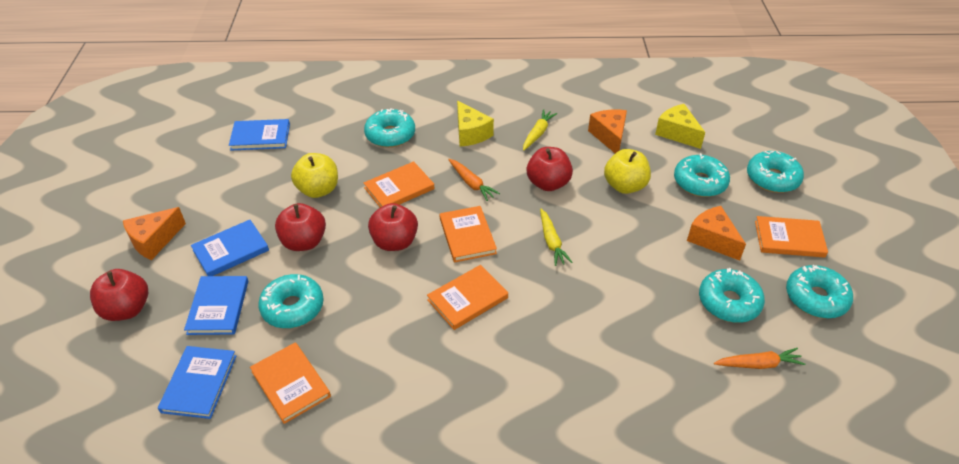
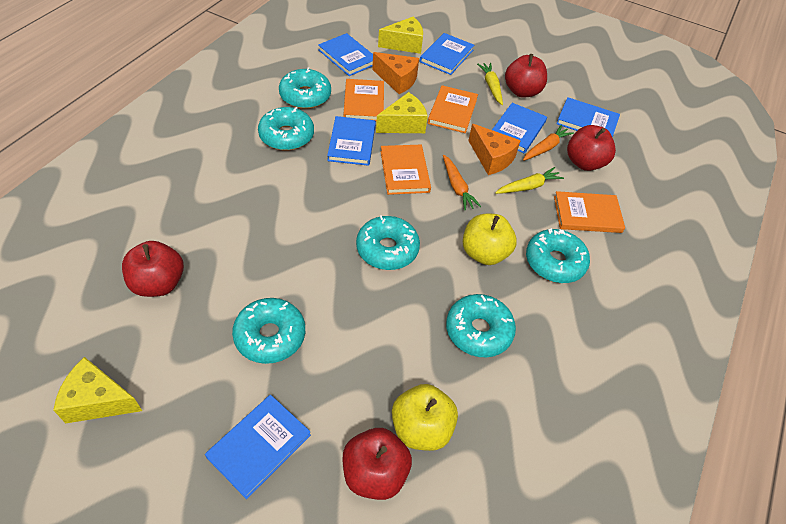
blue book: 4 -> 6
orange book: 5 -> 4
orange cheese: 3 -> 2
yellow cheese: 2 -> 3

